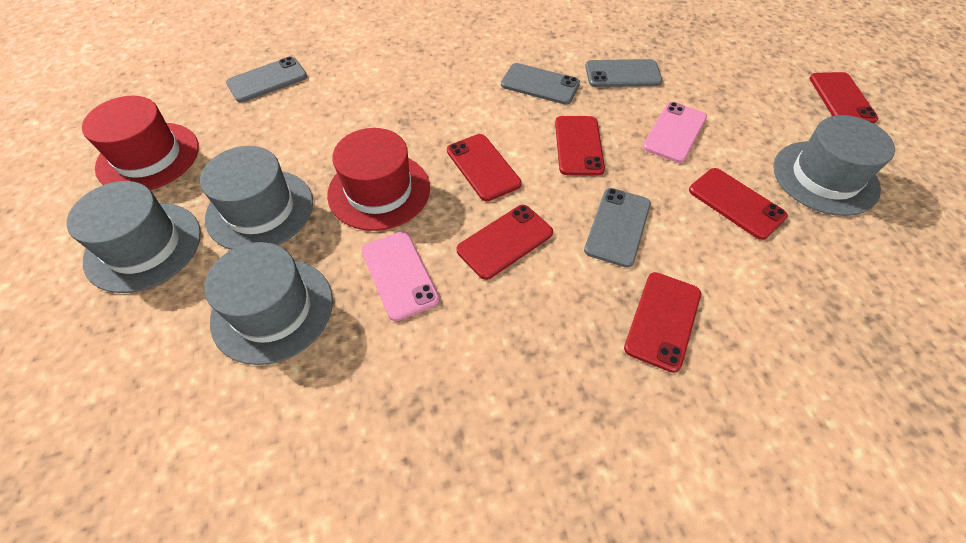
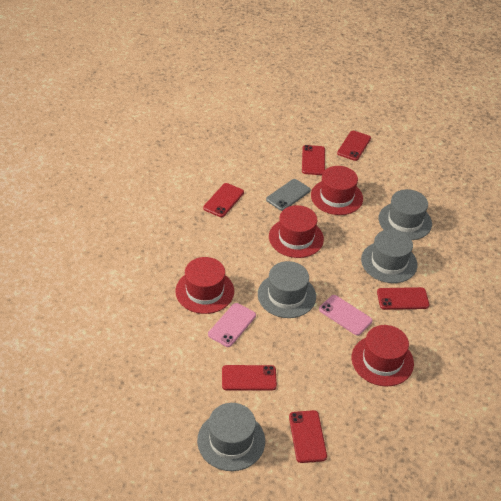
grey phone: 4 -> 1
red hat: 2 -> 4

